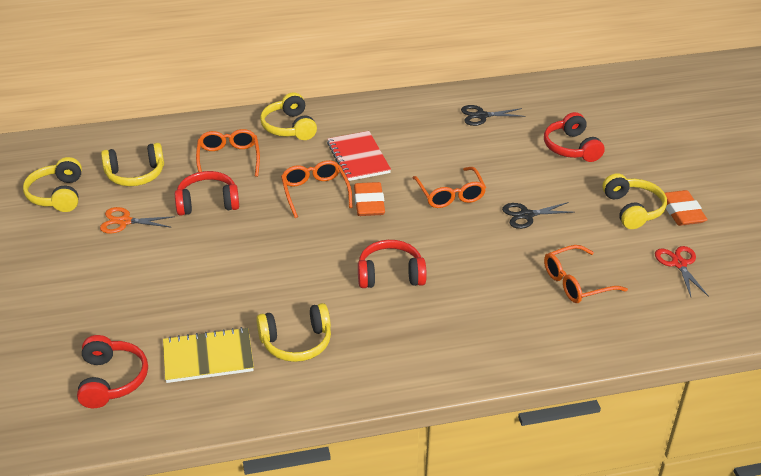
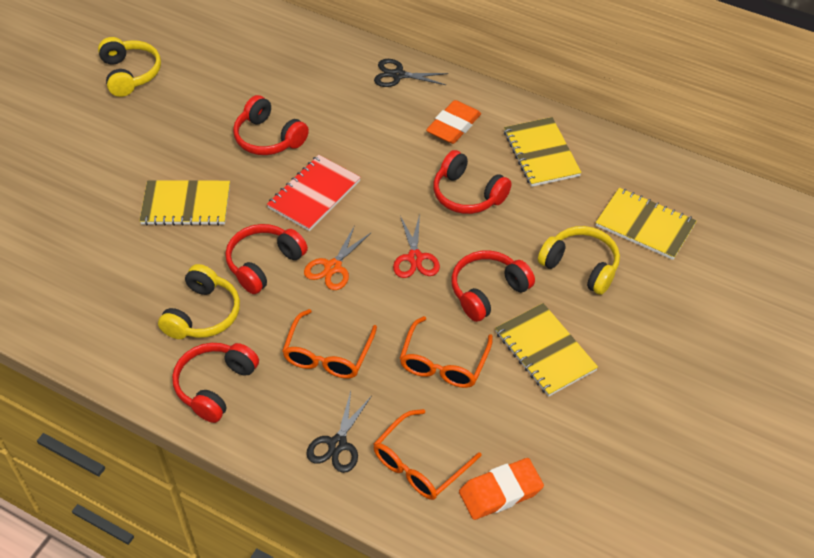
orange glasses: 4 -> 3
red headphones: 4 -> 5
yellow headphones: 5 -> 3
yellow notebook: 1 -> 4

